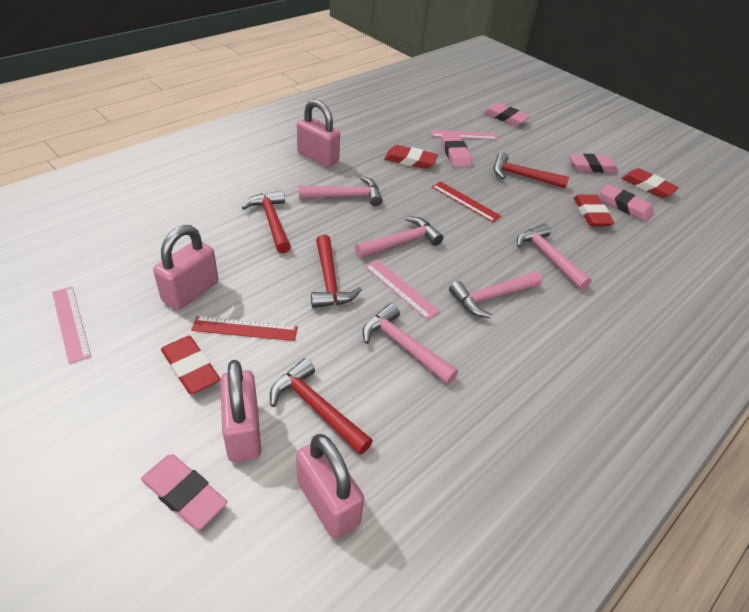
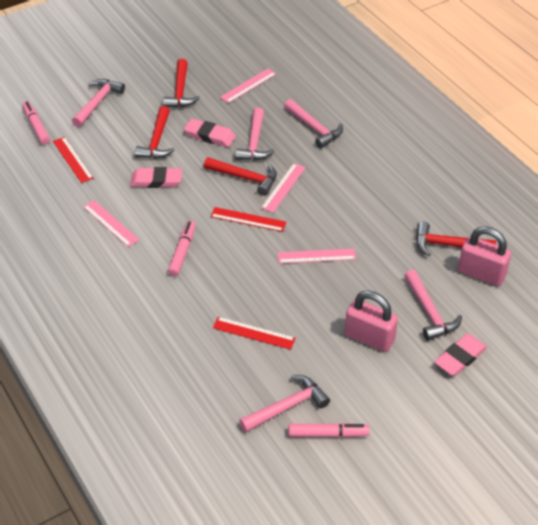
pink eraser: 5 -> 3
pink marker: 0 -> 3
pink padlock: 4 -> 2
pink ruler: 3 -> 4
red eraser: 4 -> 0
red ruler: 2 -> 3

